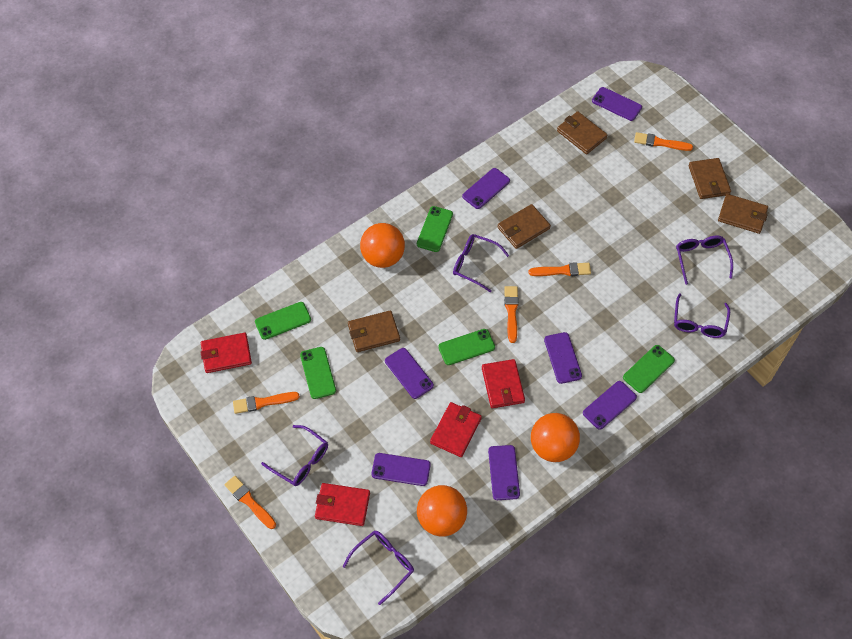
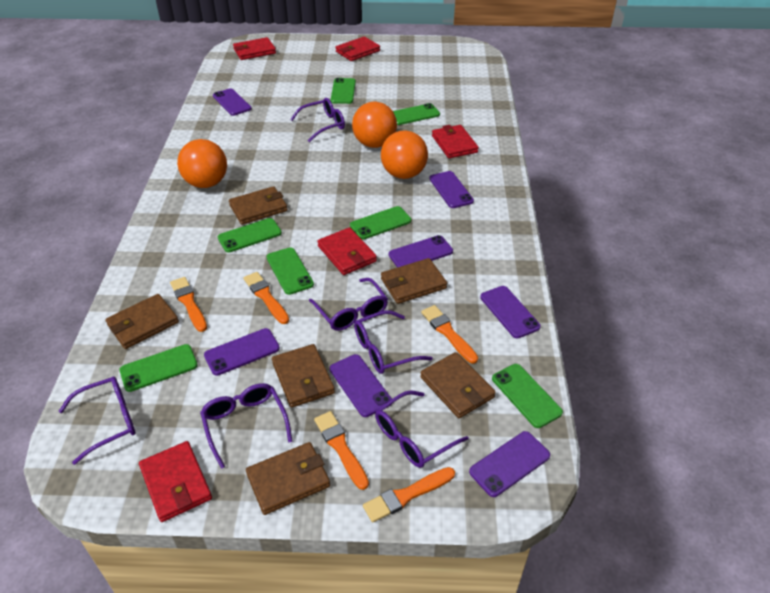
brown wallet: 5 -> 6
green phone: 5 -> 7
purple glasses: 5 -> 6
red wallet: 4 -> 5

